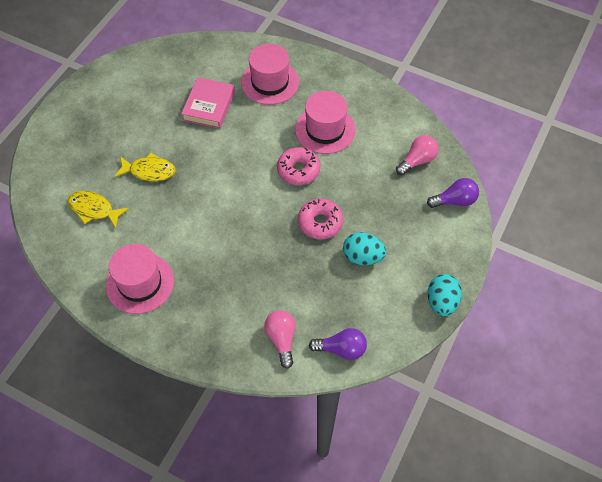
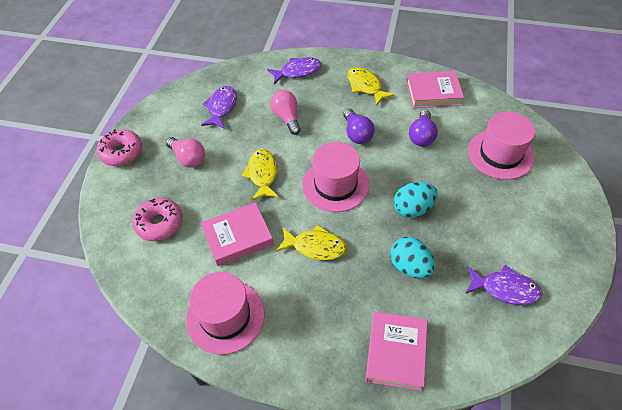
pink book: 1 -> 3
purple fish: 0 -> 3
yellow fish: 2 -> 3

